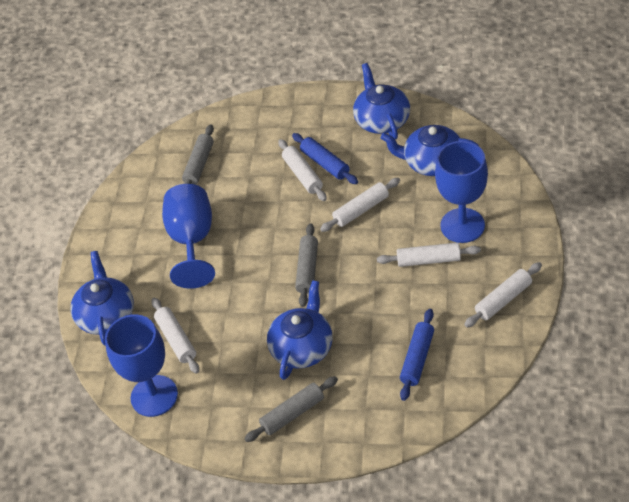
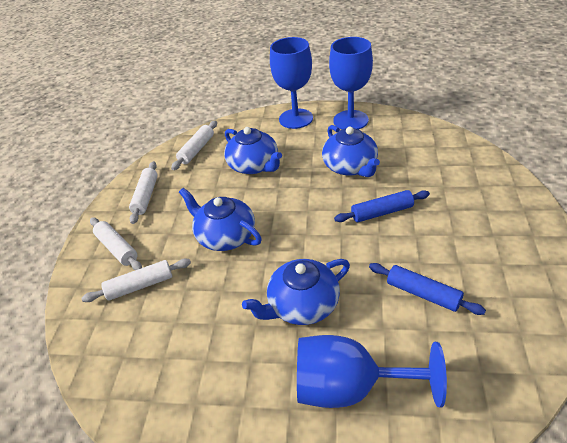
grey rolling pin: 3 -> 0
white rolling pin: 5 -> 4

